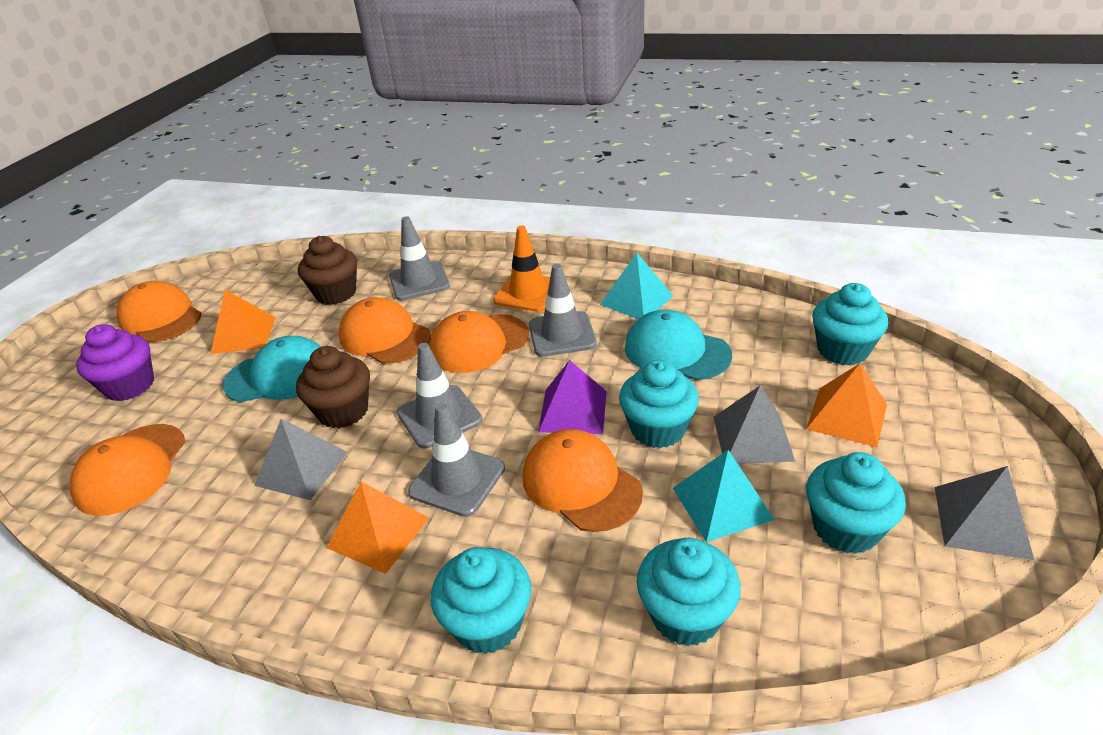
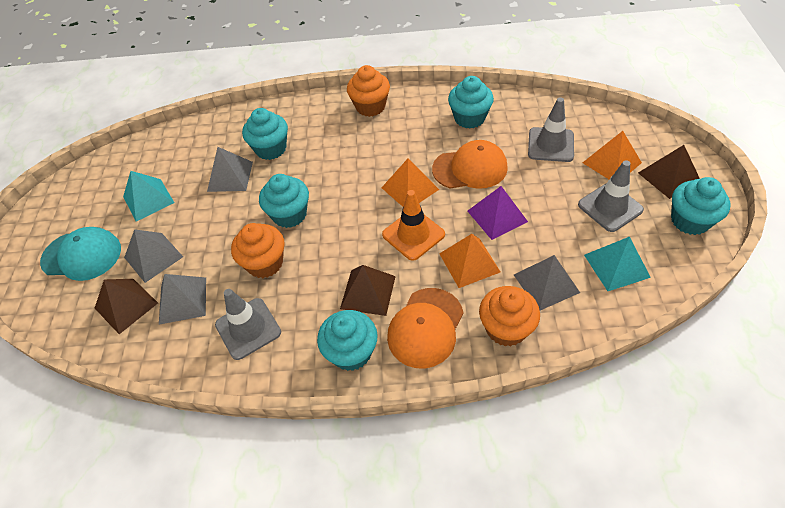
brown cupcake: 2 -> 0
brown pyramid: 0 -> 3
grey pyramid: 3 -> 4
grey traffic cone: 4 -> 3
orange cap: 5 -> 2
orange cupcake: 0 -> 3
purple cupcake: 1 -> 0
turquoise cap: 2 -> 1

